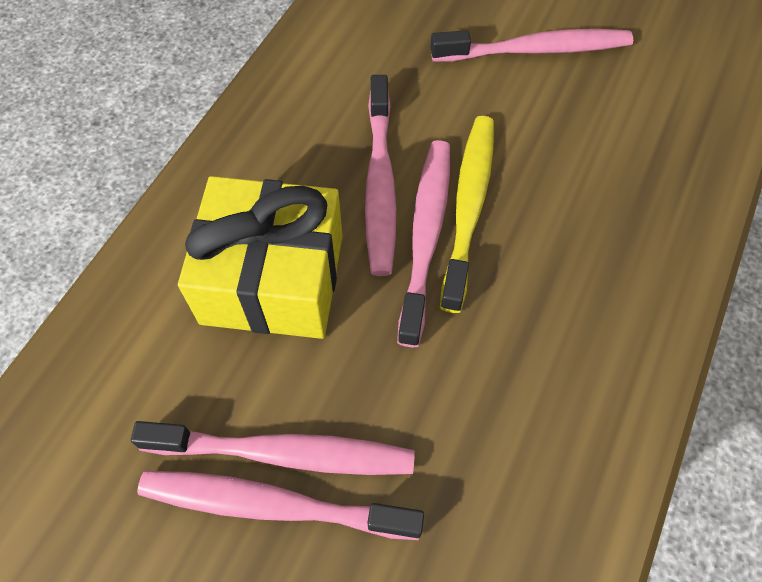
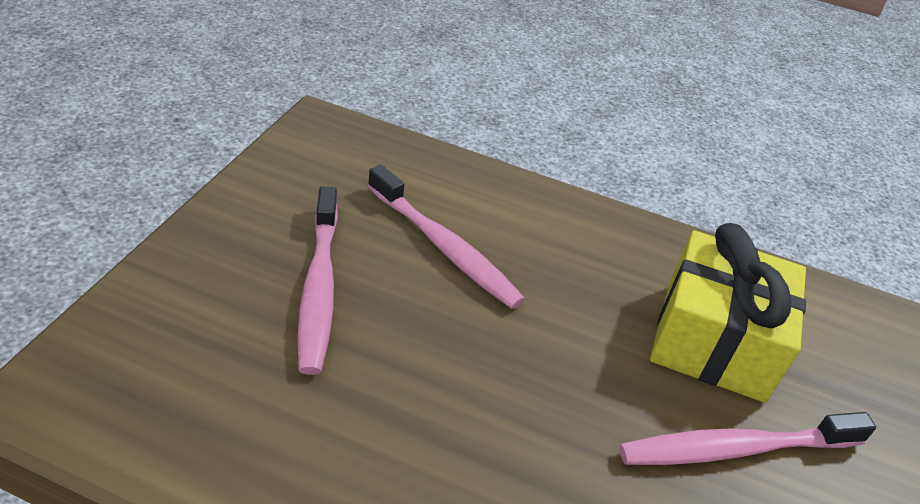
pink toothbrush: 5 -> 3
yellow toothbrush: 1 -> 0

